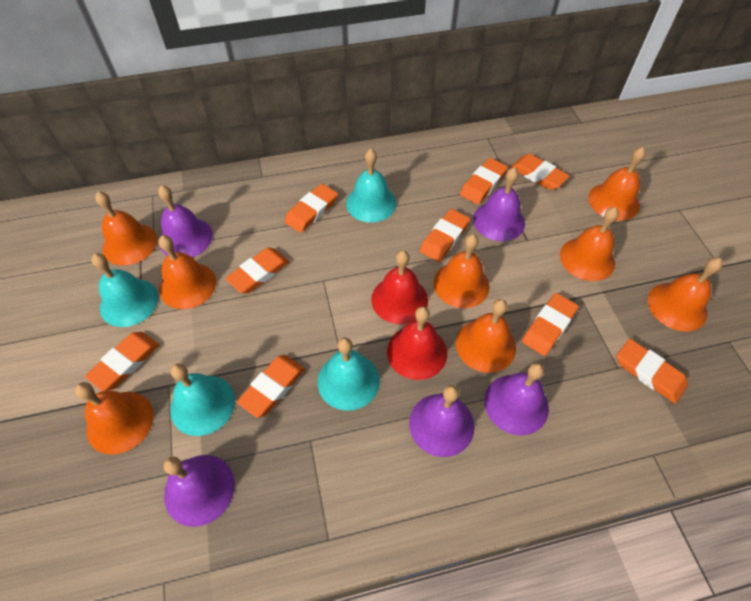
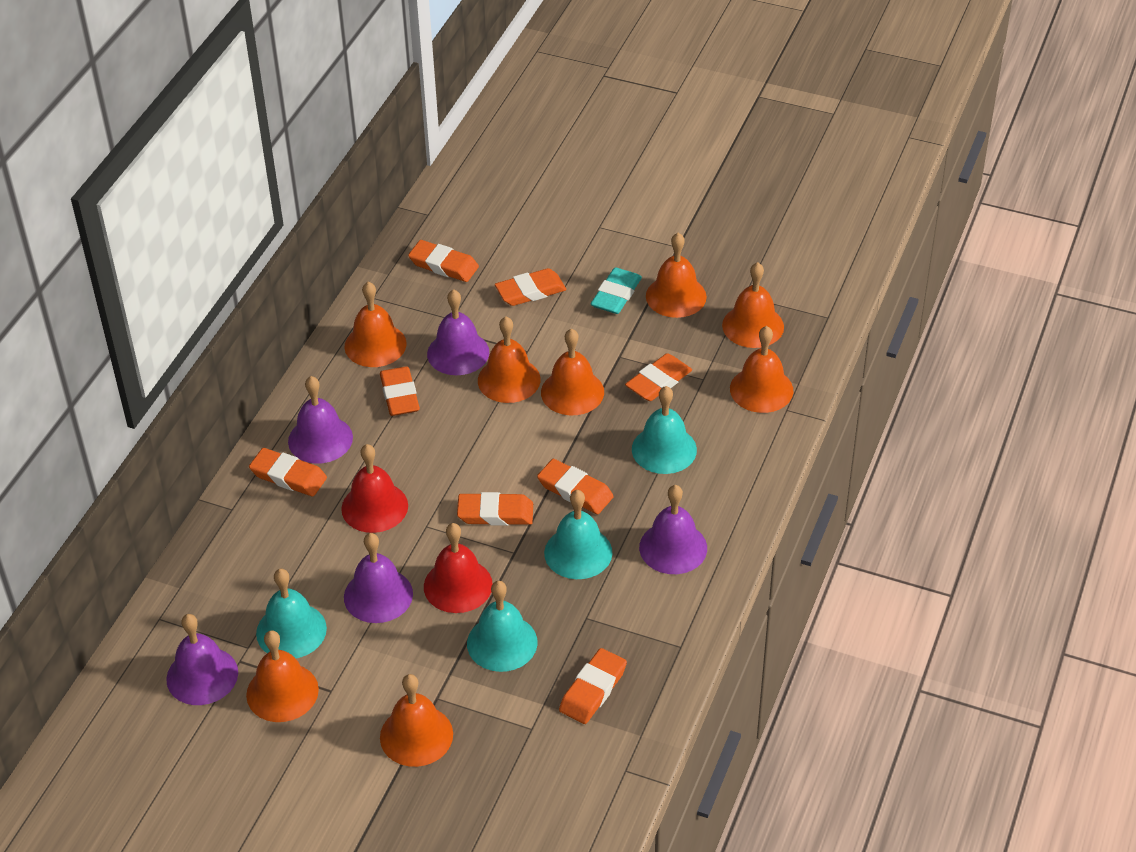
orange eraser: 9 -> 8
turquoise eraser: 0 -> 1

